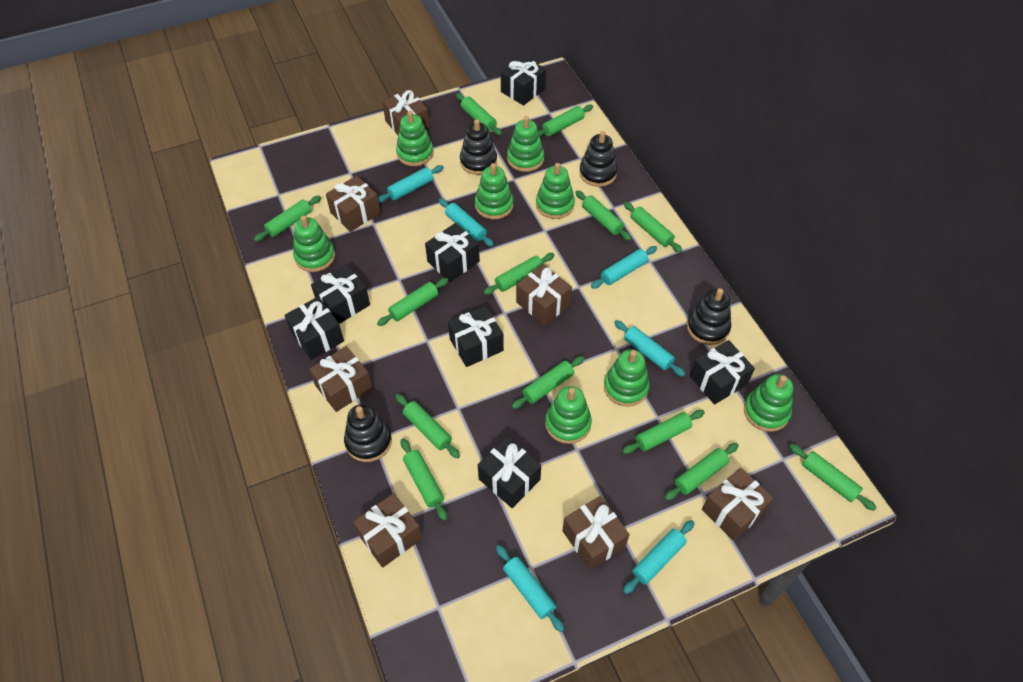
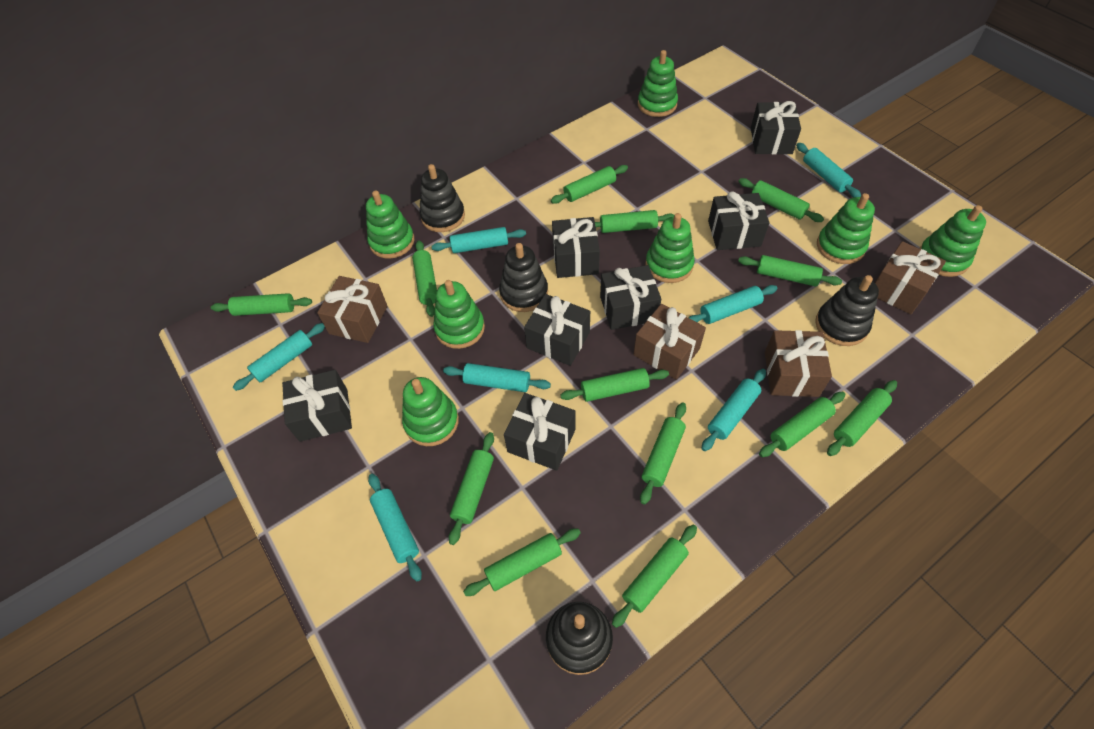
brown gift: 7 -> 4
green stacking toy: 8 -> 7
turquoise rolling pin: 6 -> 7

